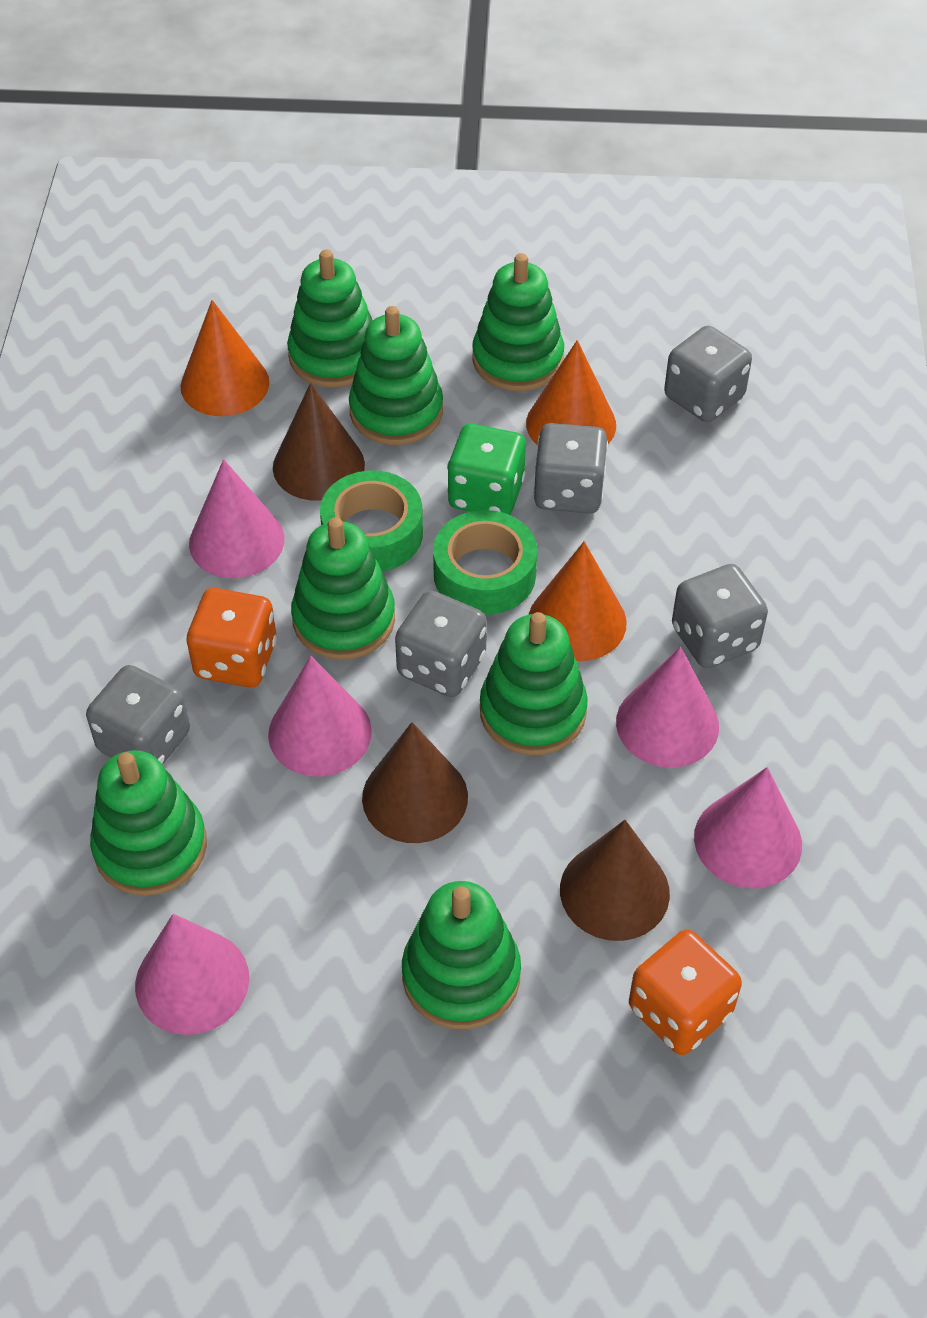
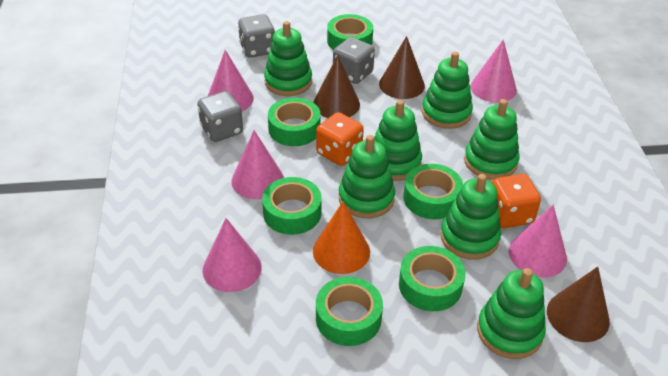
green dice: 1 -> 0
green tape: 2 -> 6
grey dice: 5 -> 3
orange cone: 3 -> 1

